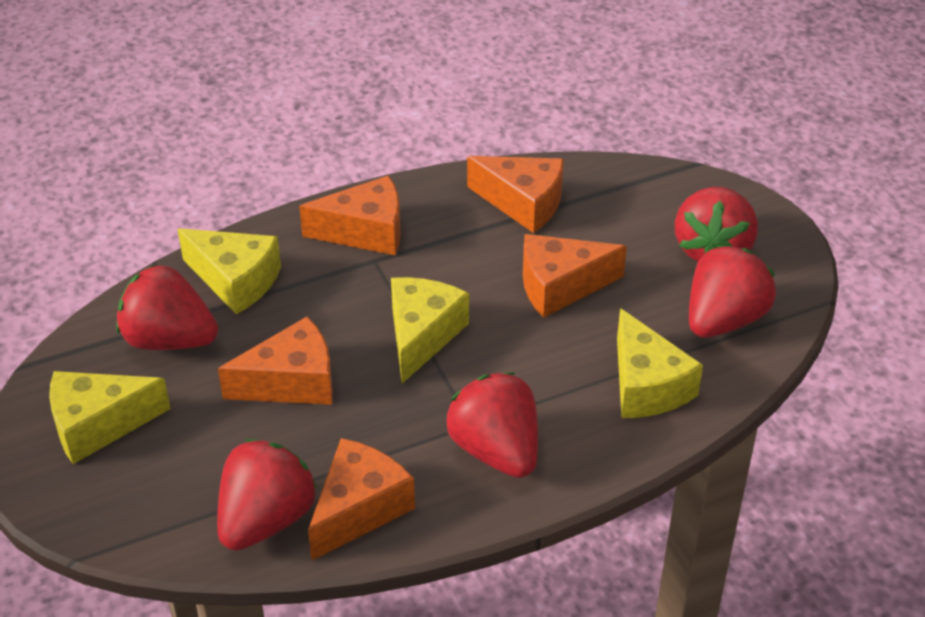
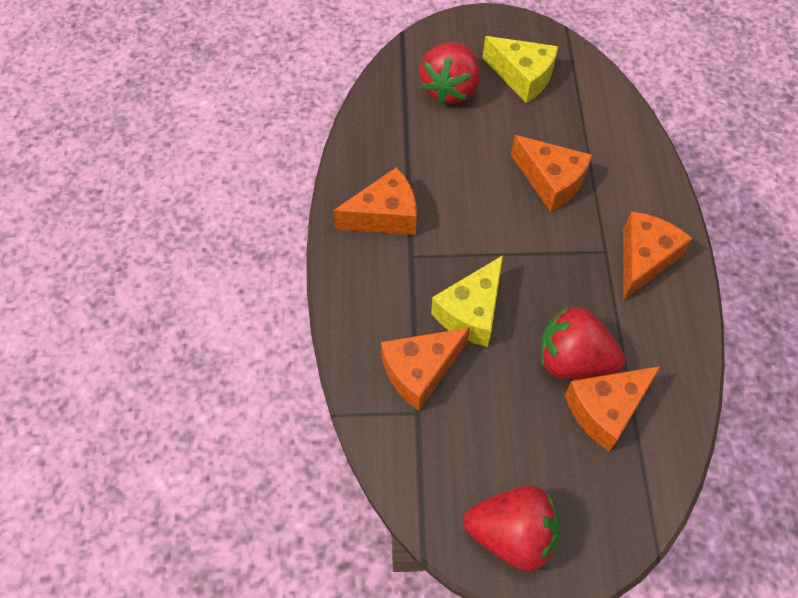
red strawberry: 5 -> 3
yellow cheese: 4 -> 2

